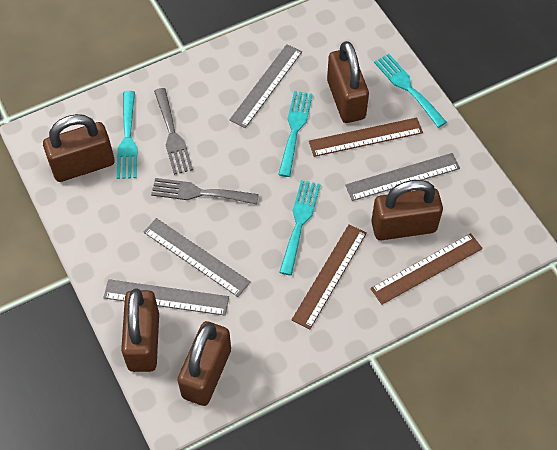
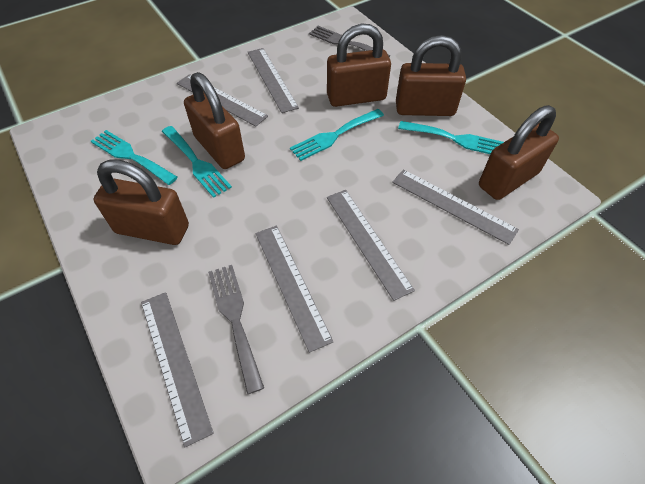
brown ruler: 3 -> 0
grey ruler: 4 -> 6

